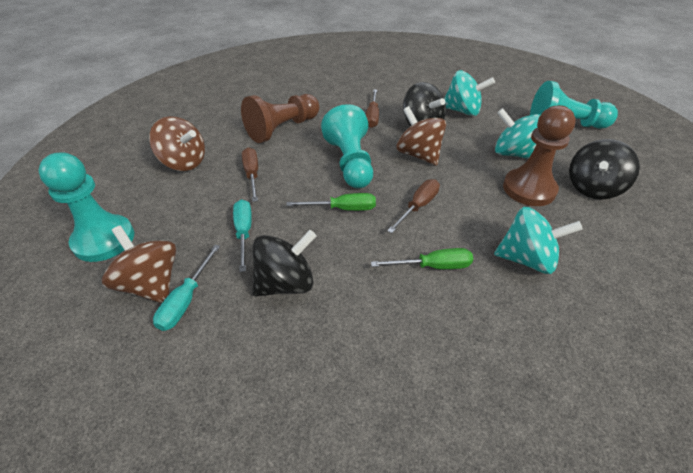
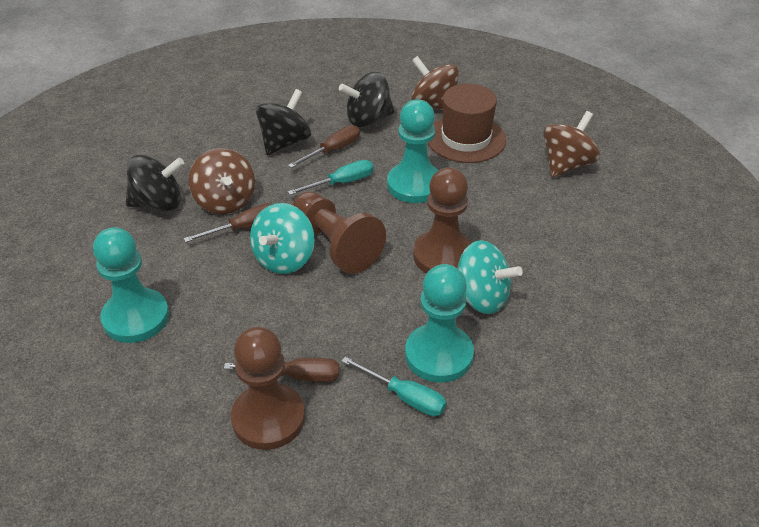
brown hat: 0 -> 1
brown pawn: 2 -> 3
green screwdriver: 2 -> 0
turquoise spinning top: 3 -> 2

